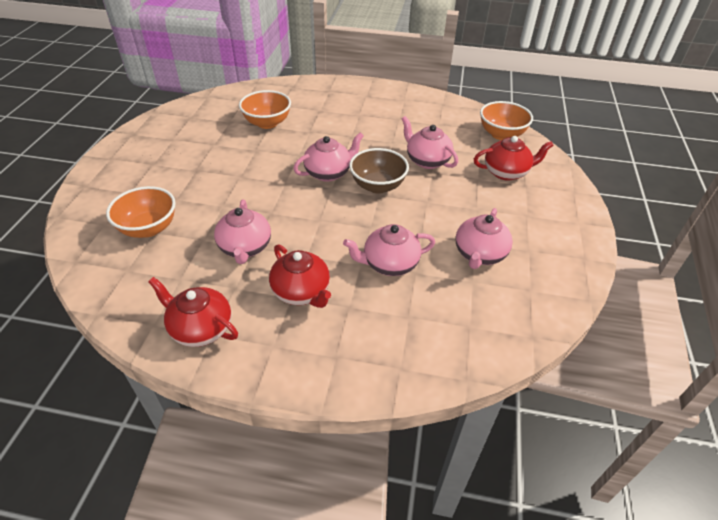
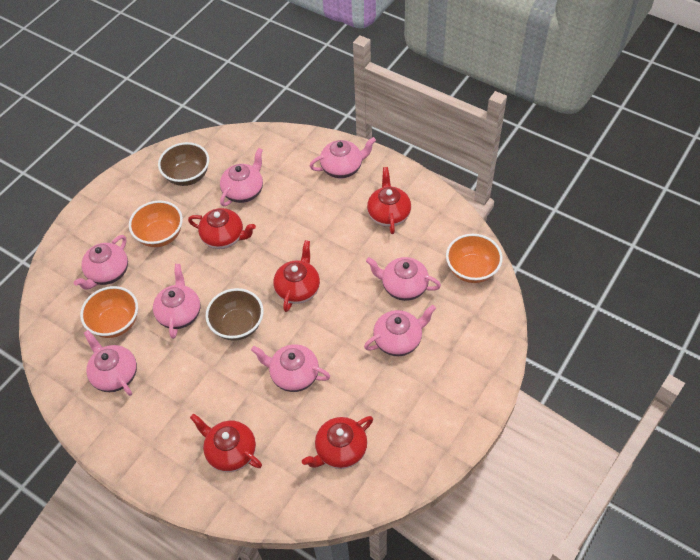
brown bowl: 1 -> 2
pink teapot: 5 -> 8
red teapot: 3 -> 5

